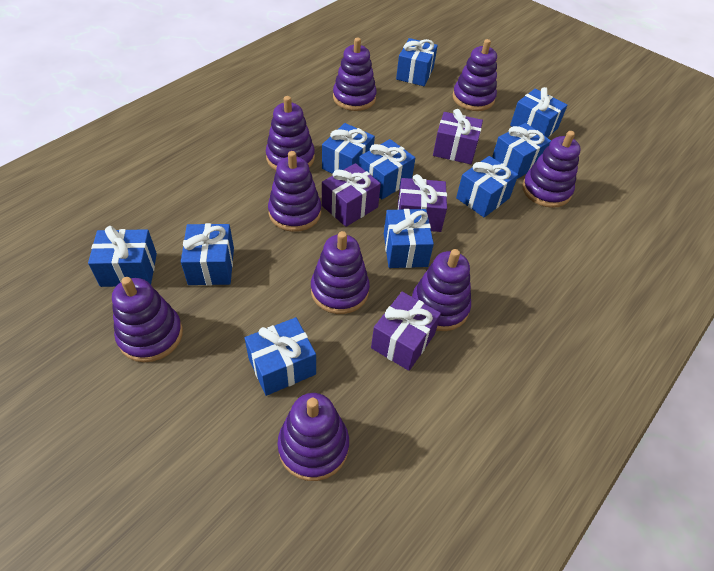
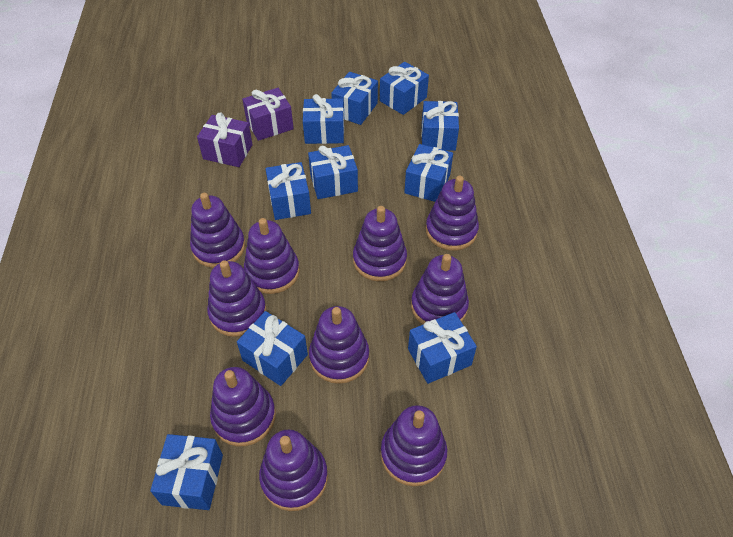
purple gift: 4 -> 2
purple stacking toy: 9 -> 10

